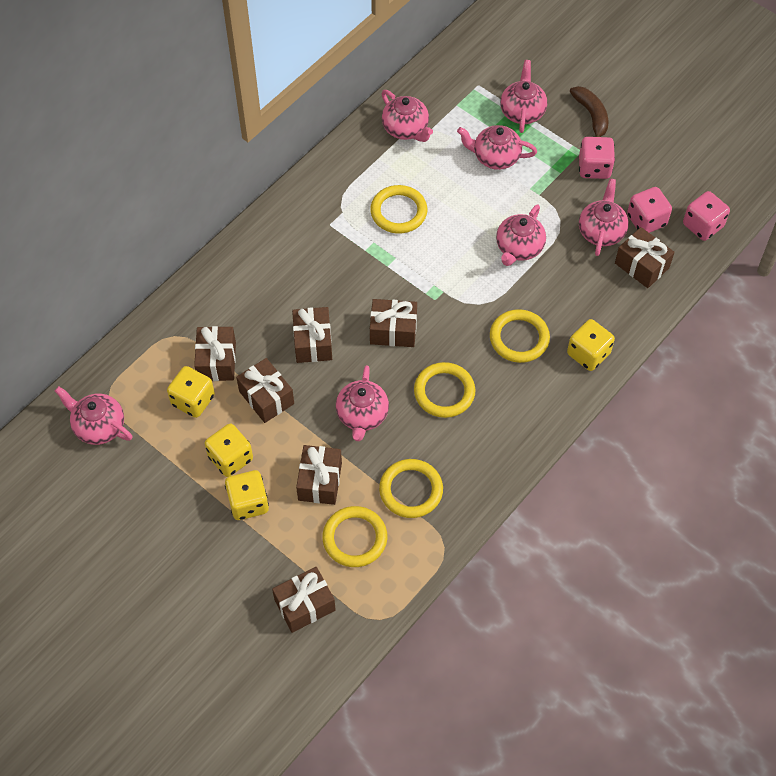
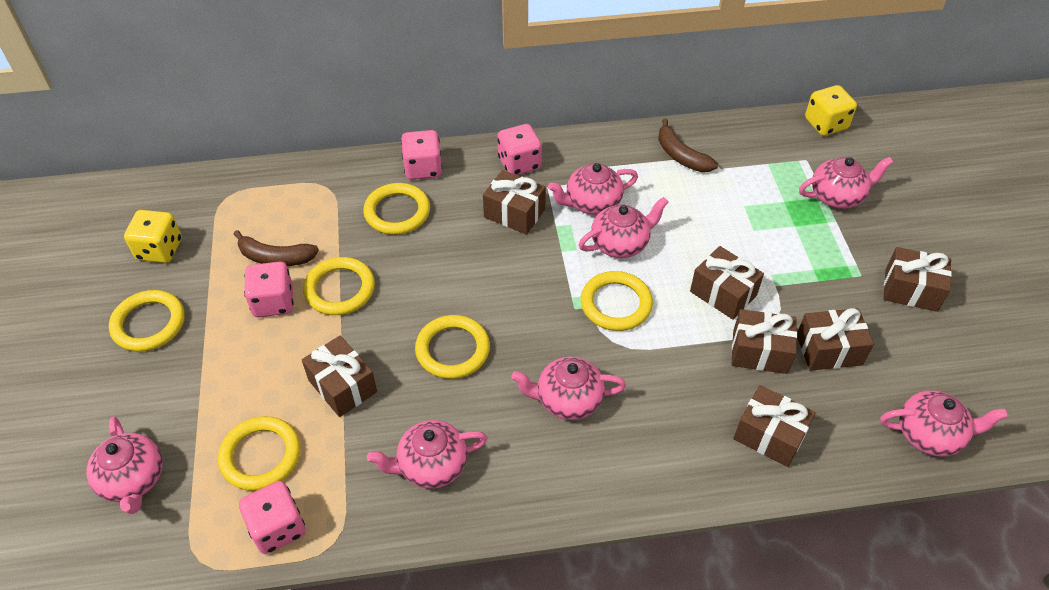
brown banana: 1 -> 2
pink dice: 3 -> 4
yellow dice: 4 -> 2
yellow ring: 5 -> 6

